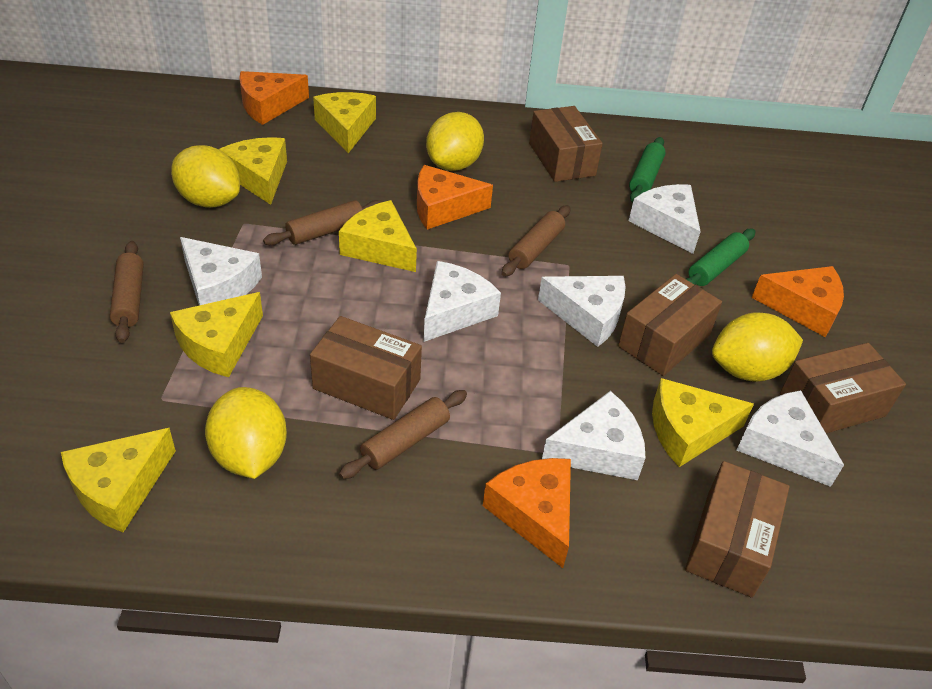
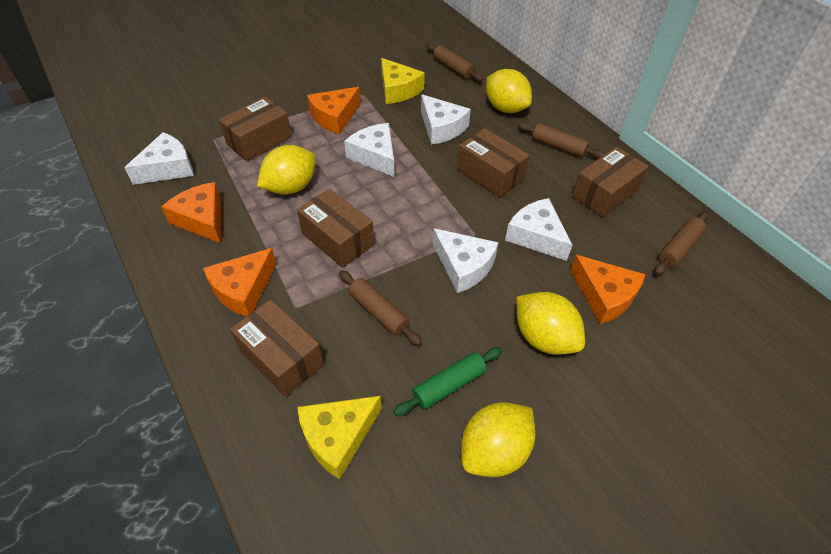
green rolling pin: 2 -> 1
white cheese: 6 -> 5
yellow cheese: 6 -> 2

